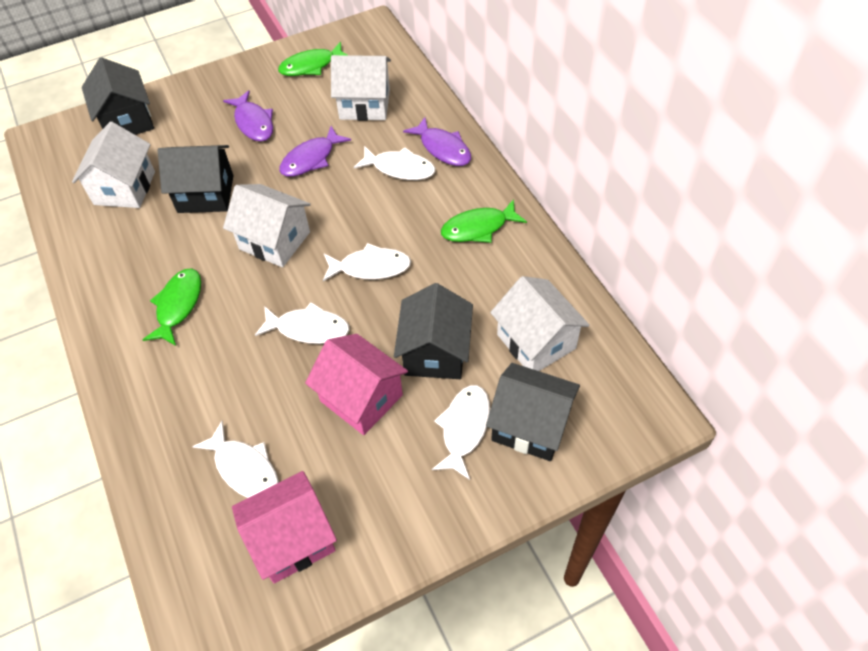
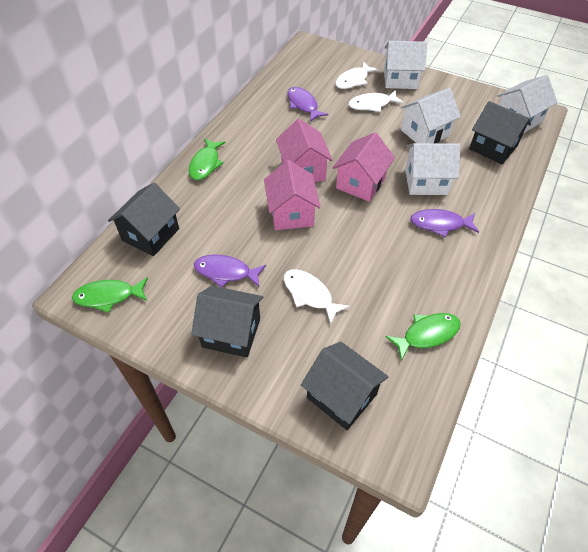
pink house: 2 -> 3
white fish: 5 -> 3

